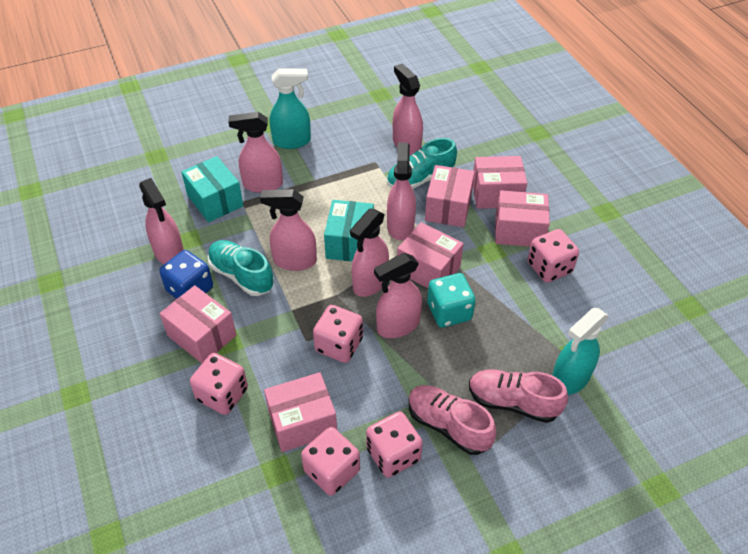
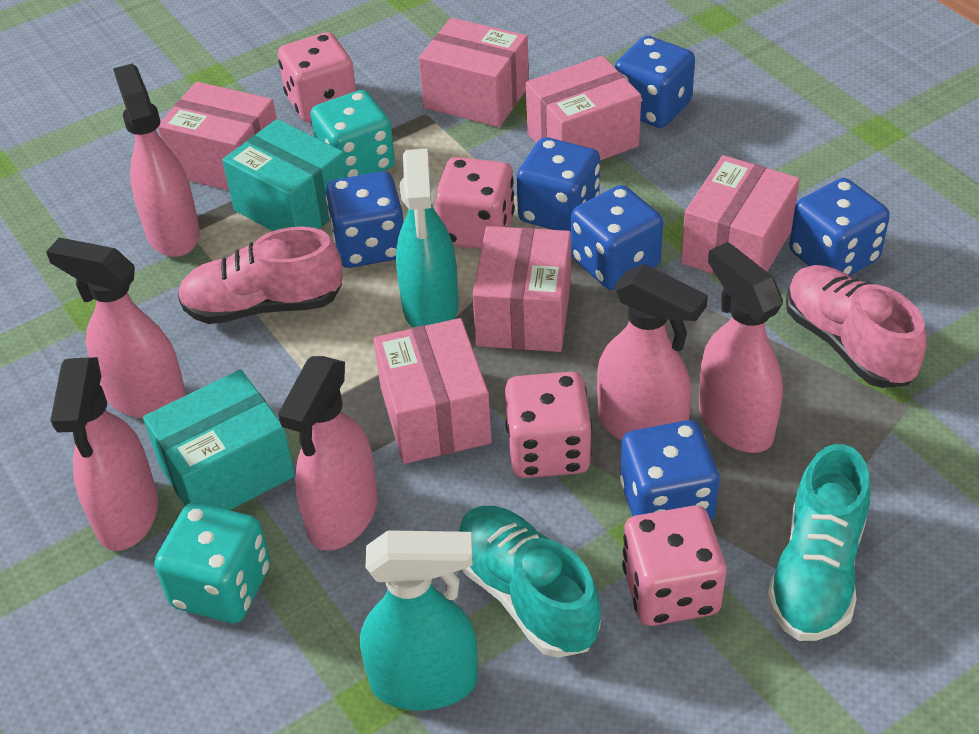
blue dice: 1 -> 6
pink dice: 5 -> 4
pink spray bottle: 7 -> 6
turquoise dice: 1 -> 2

